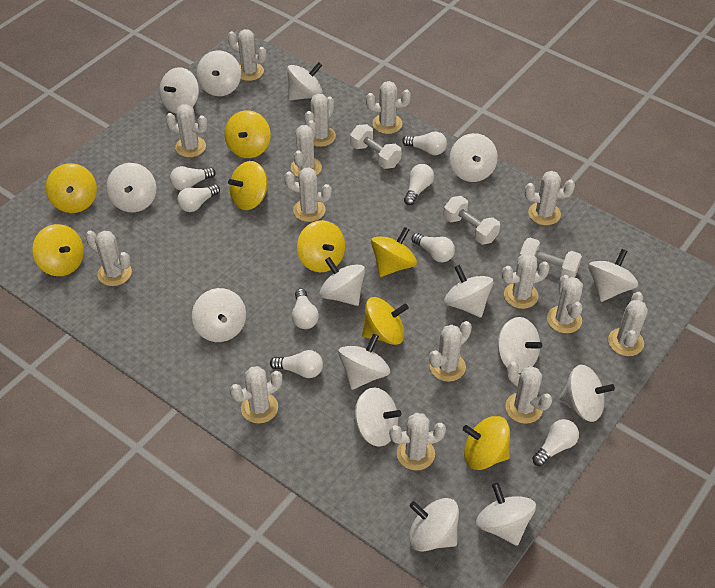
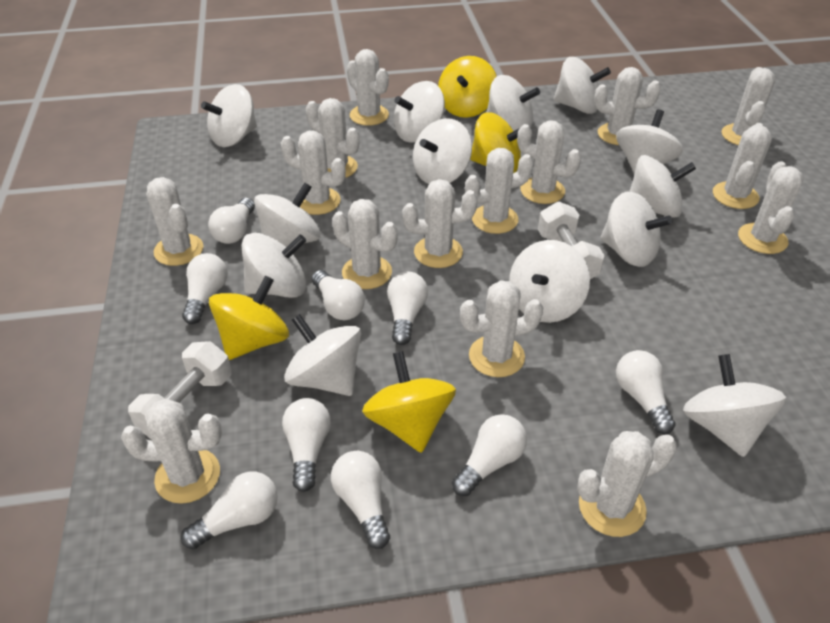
white dumbbell: 3 -> 2
white light bulb: 8 -> 9
white spinning top: 15 -> 13
yellow spinning top: 8 -> 4

